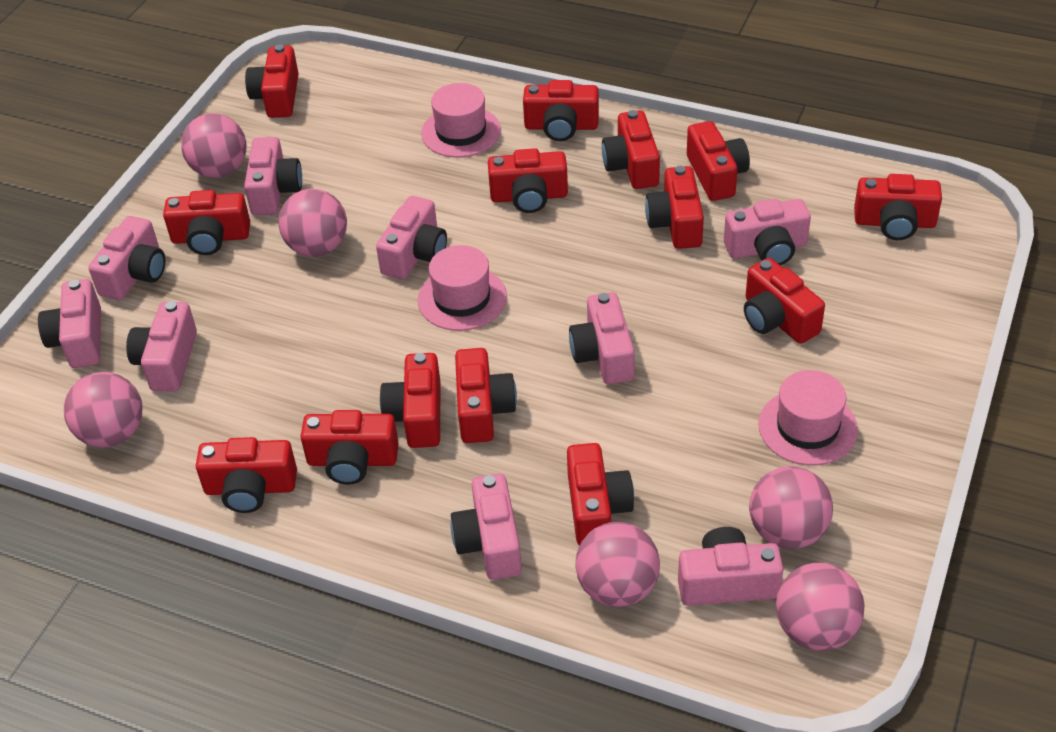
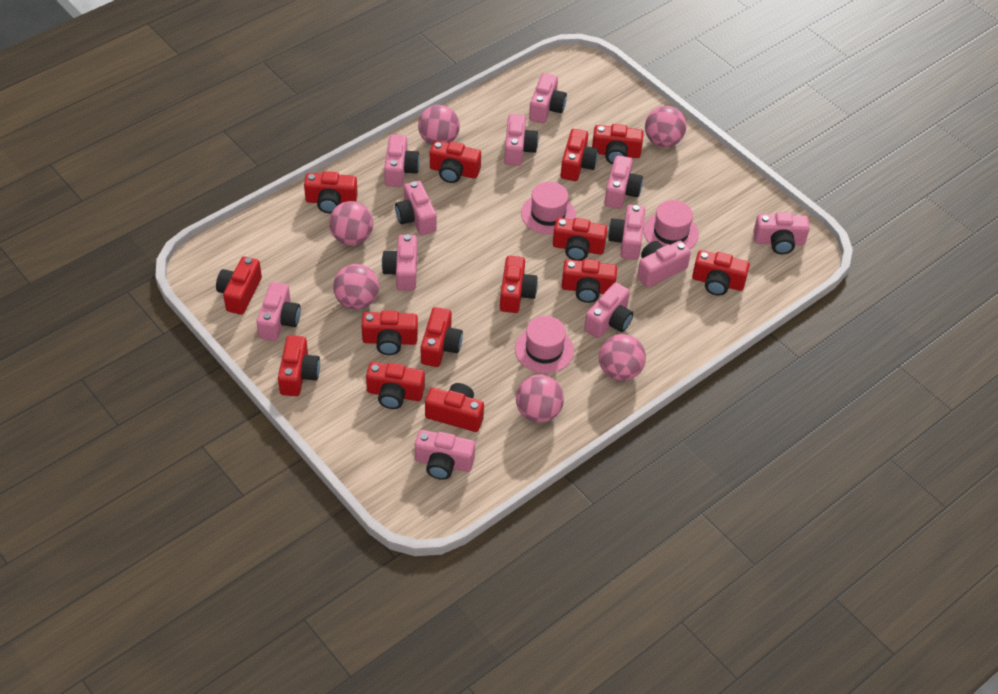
pink camera: 9 -> 12

